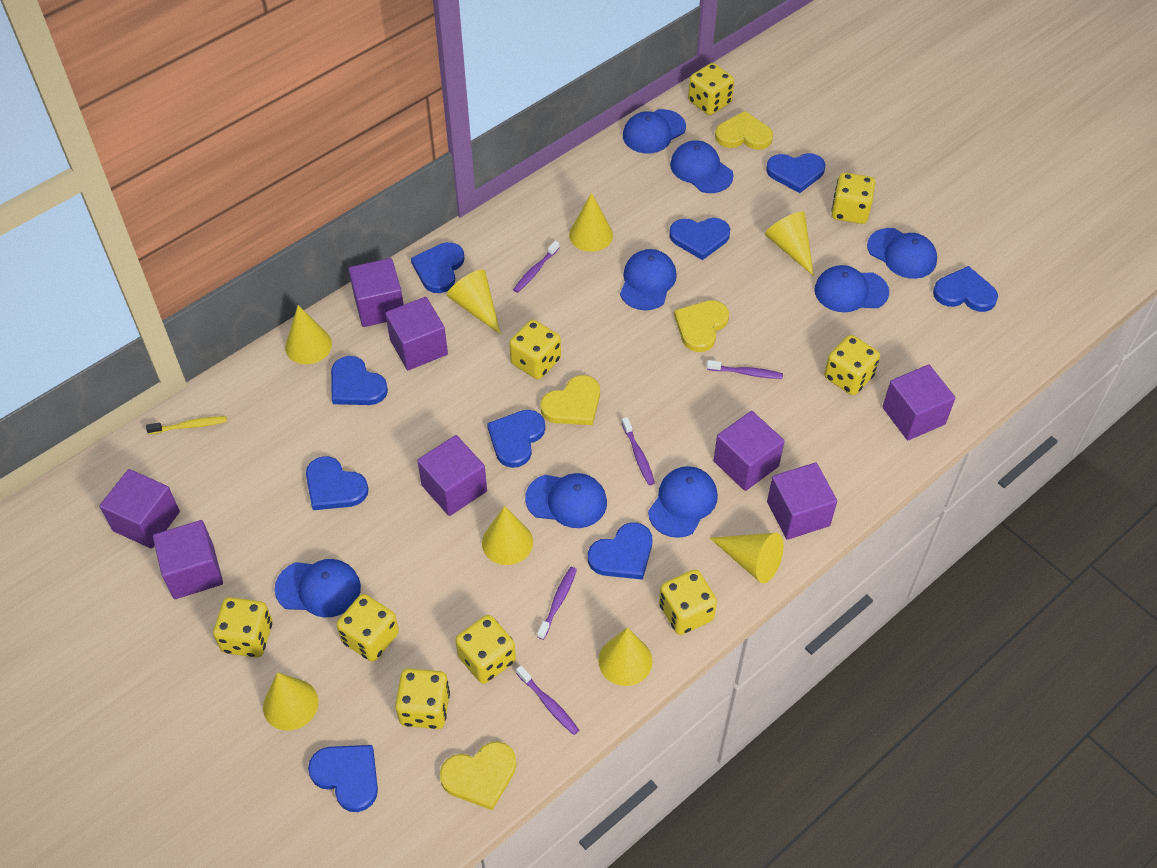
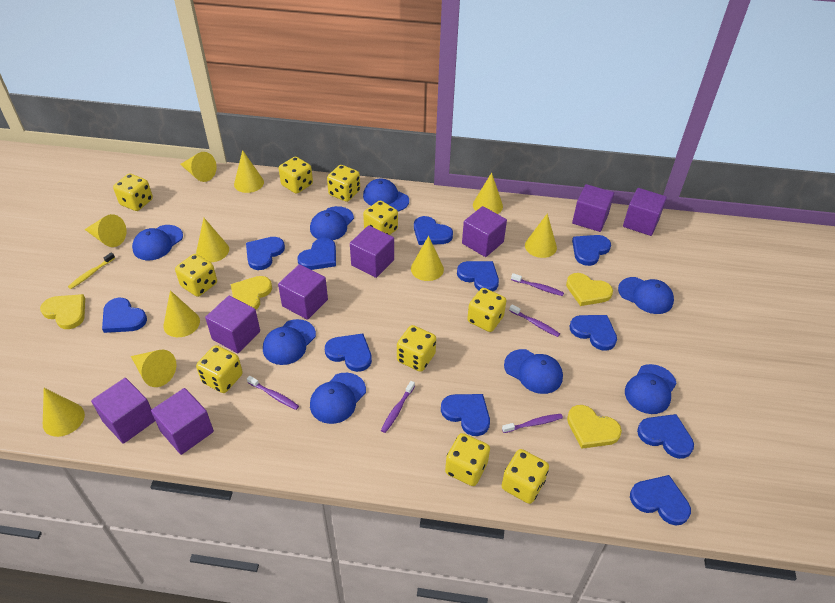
blue heart: 9 -> 11
yellow cone: 8 -> 10
yellow dice: 9 -> 10

